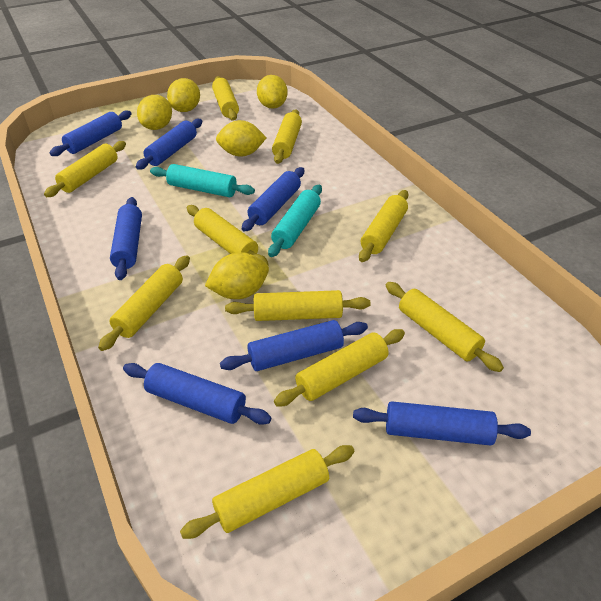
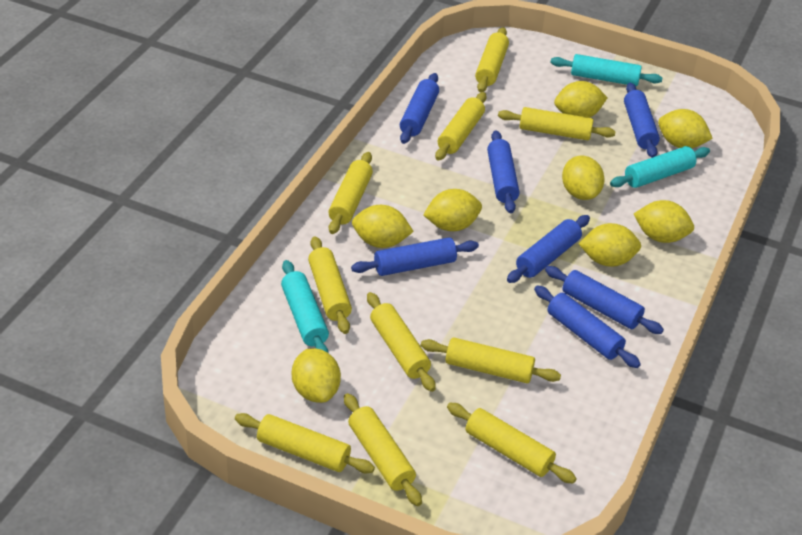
turquoise rolling pin: 2 -> 3
yellow lemon: 5 -> 8

